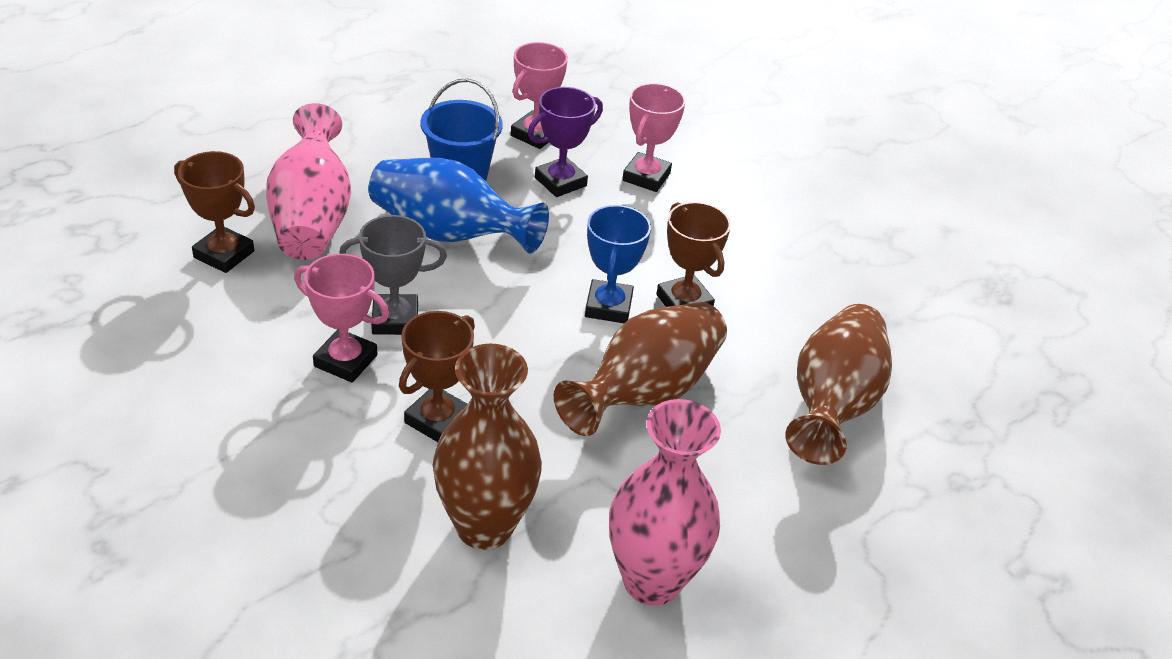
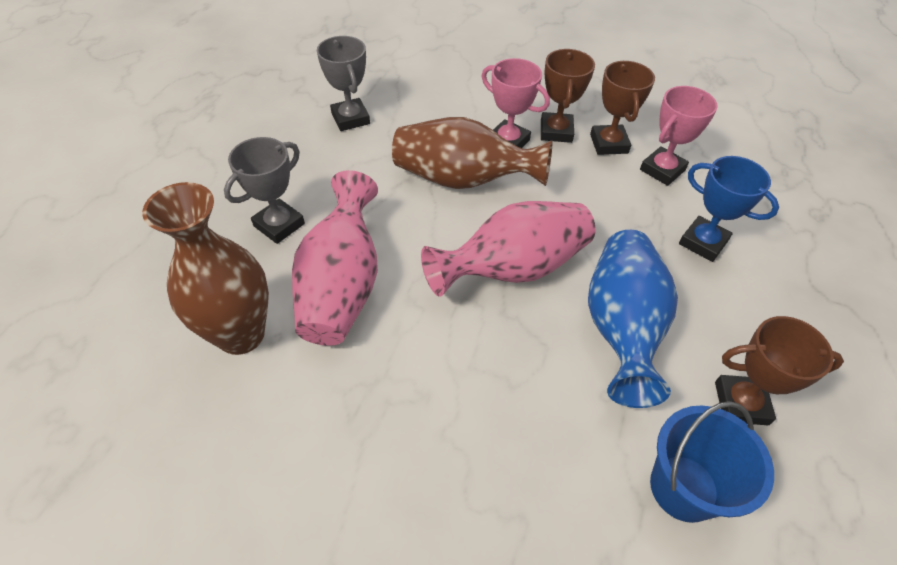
brown vase: 3 -> 2
grey trophy: 1 -> 2
pink trophy: 3 -> 2
purple trophy: 1 -> 0

